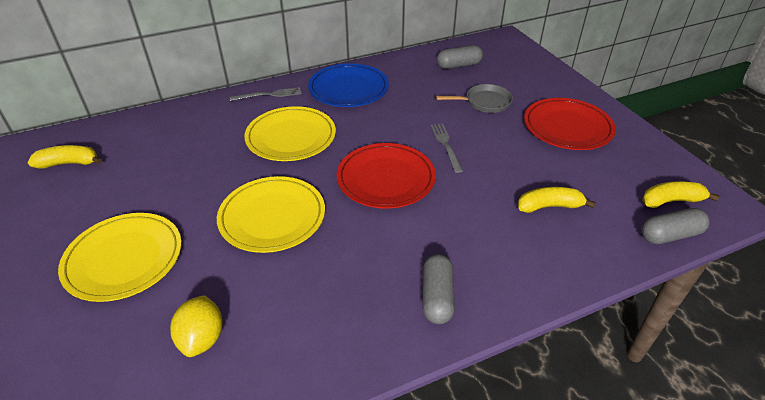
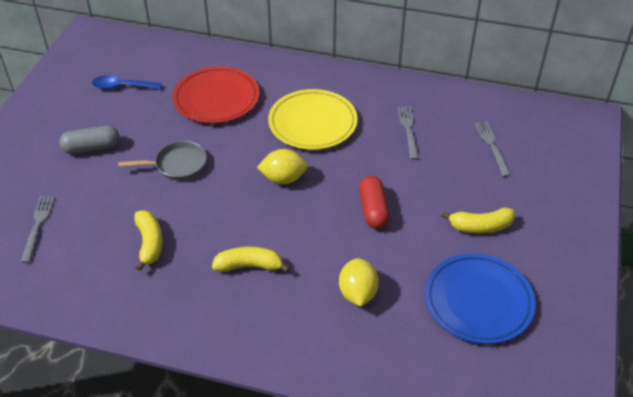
blue spoon: 0 -> 1
grey capsule: 3 -> 1
grey fork: 2 -> 3
red capsule: 0 -> 1
red plate: 2 -> 1
yellow lemon: 1 -> 2
yellow plate: 3 -> 1

